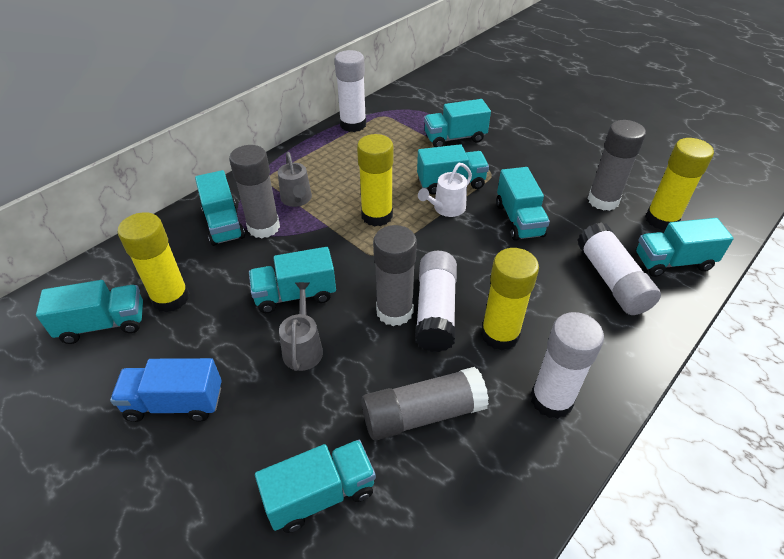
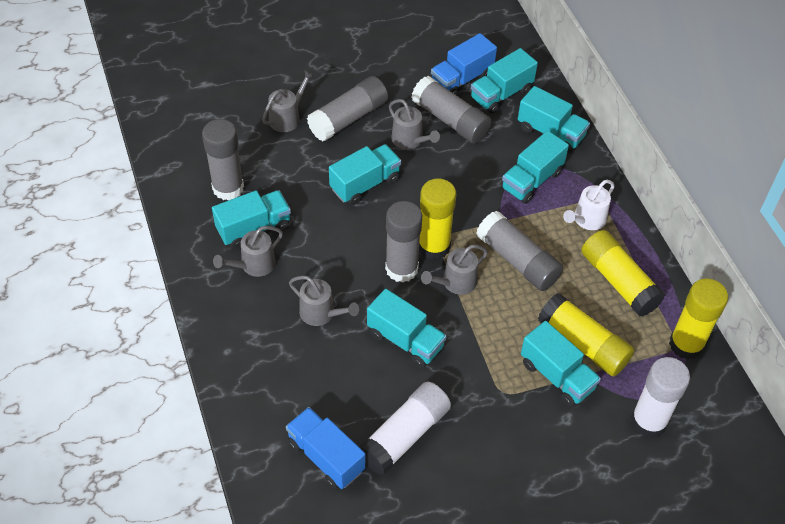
blue truck: 1 -> 2
grey glue stick: 4 -> 5
grey watering can: 2 -> 5
turquoise truck: 8 -> 7
white glue stick: 4 -> 2

